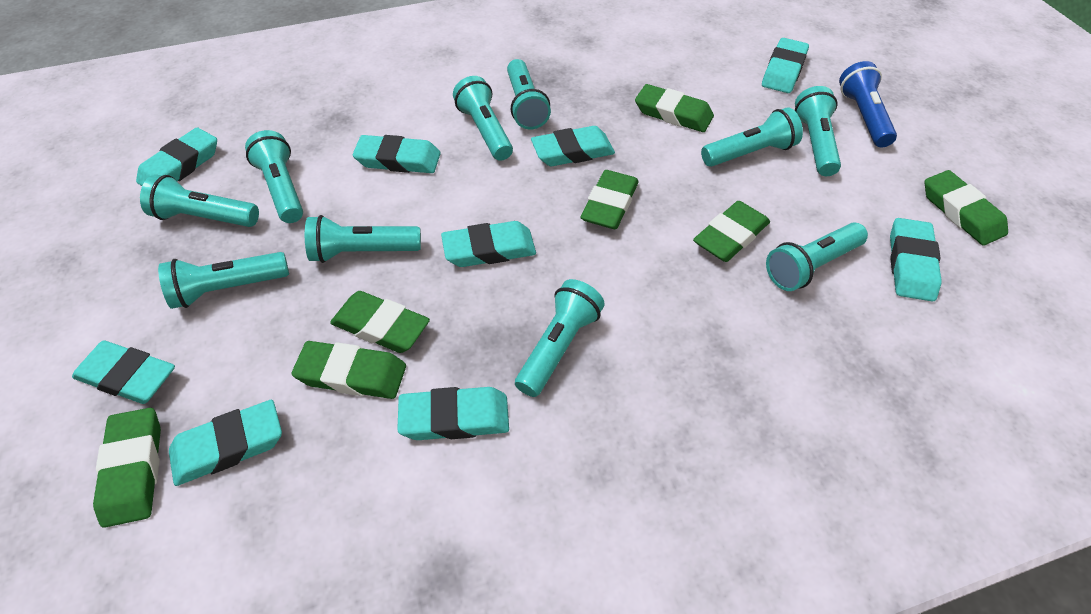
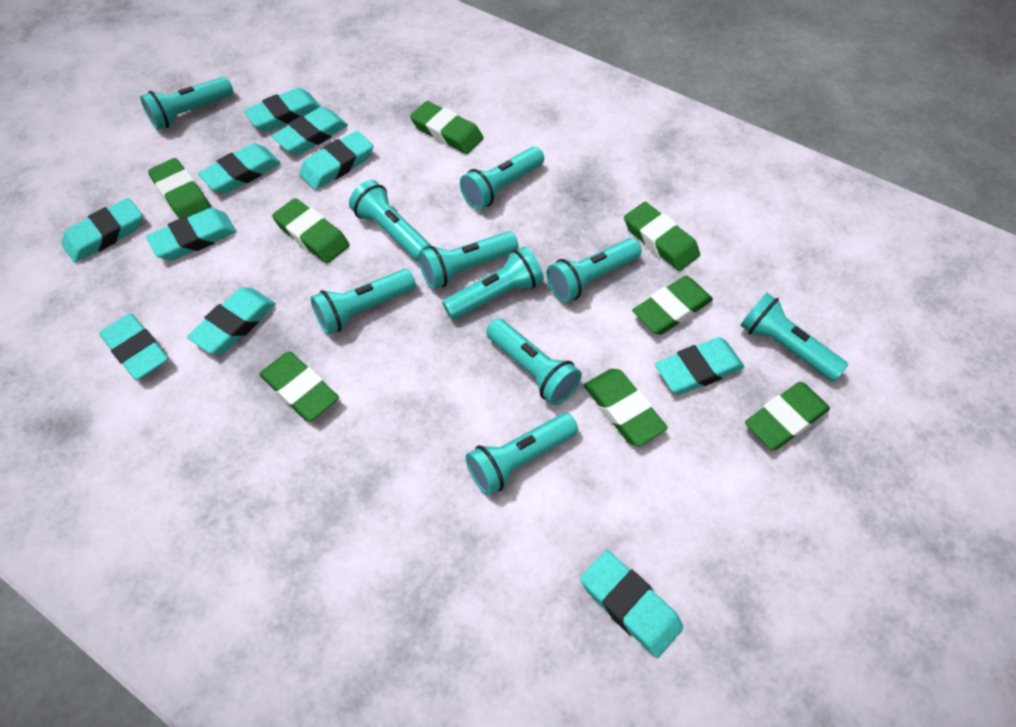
blue flashlight: 1 -> 0
green eraser: 7 -> 8
turquoise eraser: 9 -> 10

